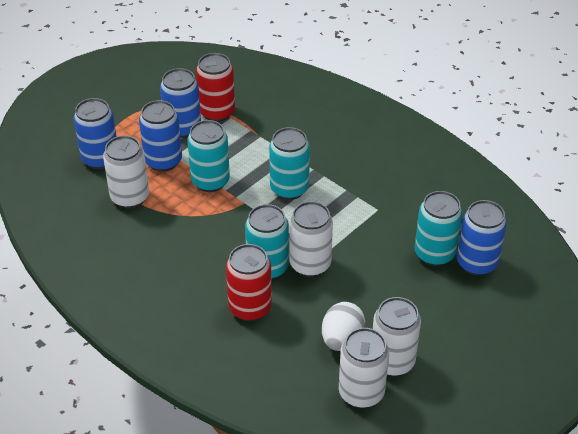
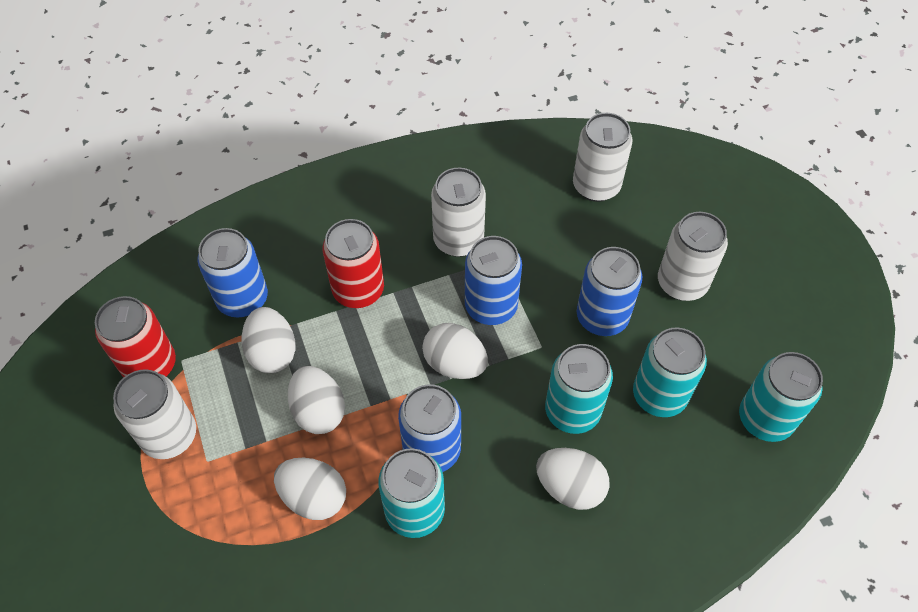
white egg: 1 -> 5

